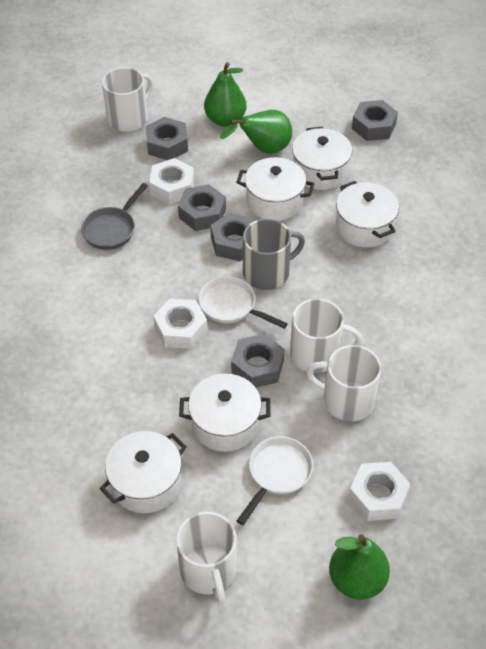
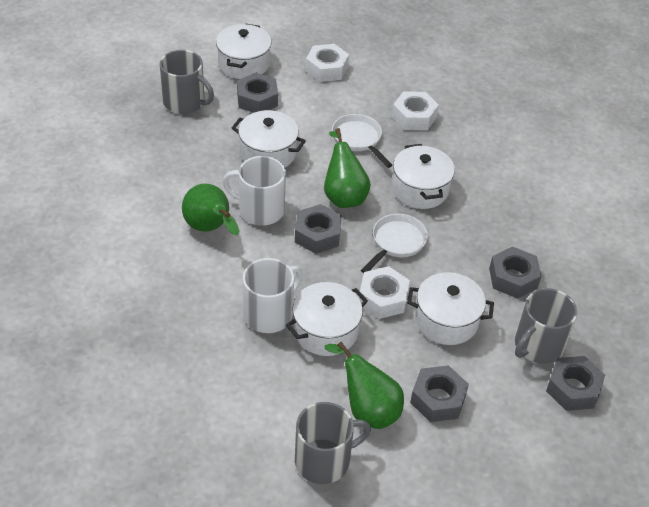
grey mug: 1 -> 3
grey pan: 1 -> 0
white mug: 4 -> 2

